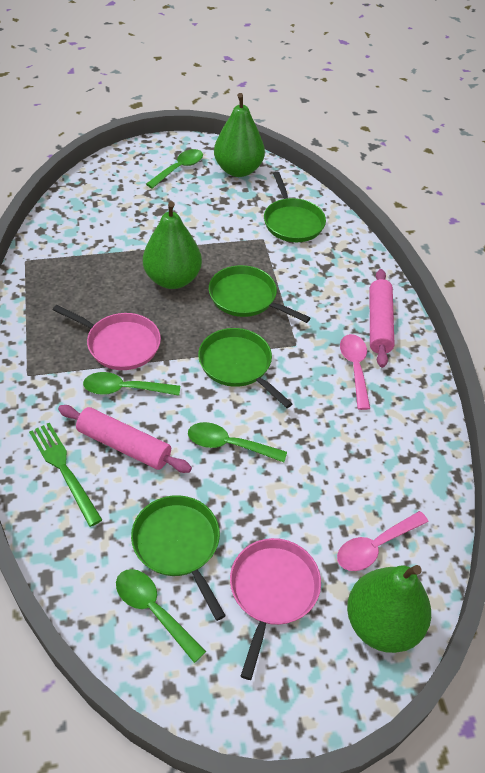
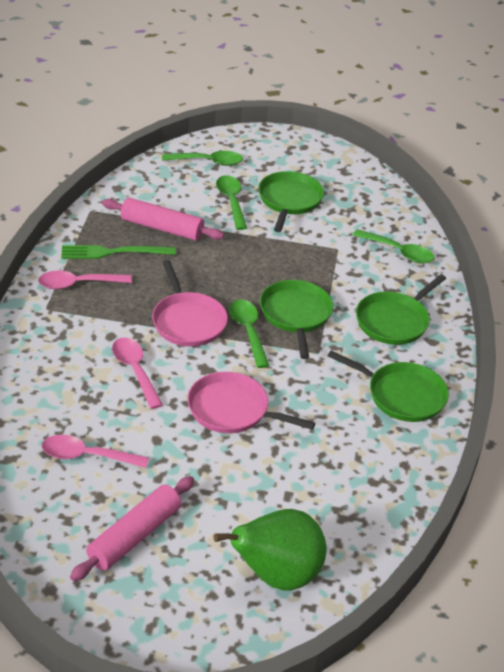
green pear: 3 -> 1
pink spoon: 2 -> 3

